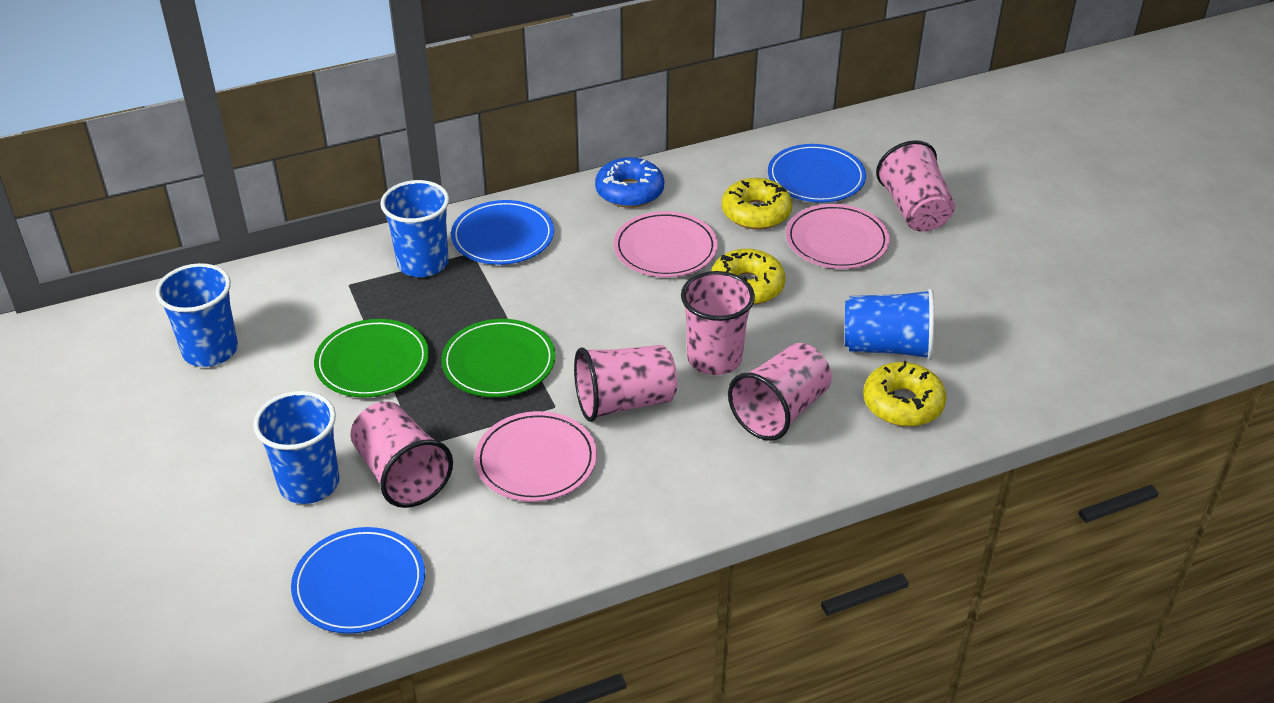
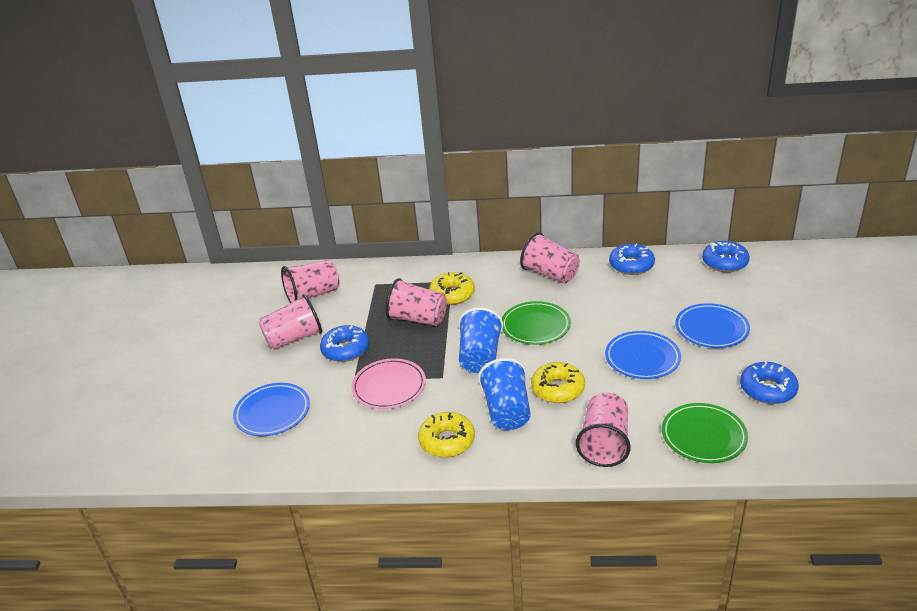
blue cup: 4 -> 2
blue donut: 1 -> 4
pink plate: 3 -> 1

